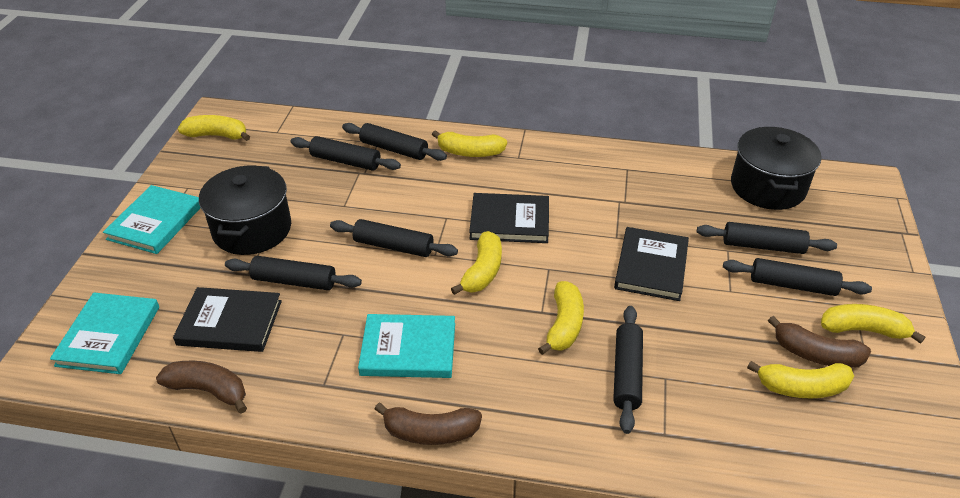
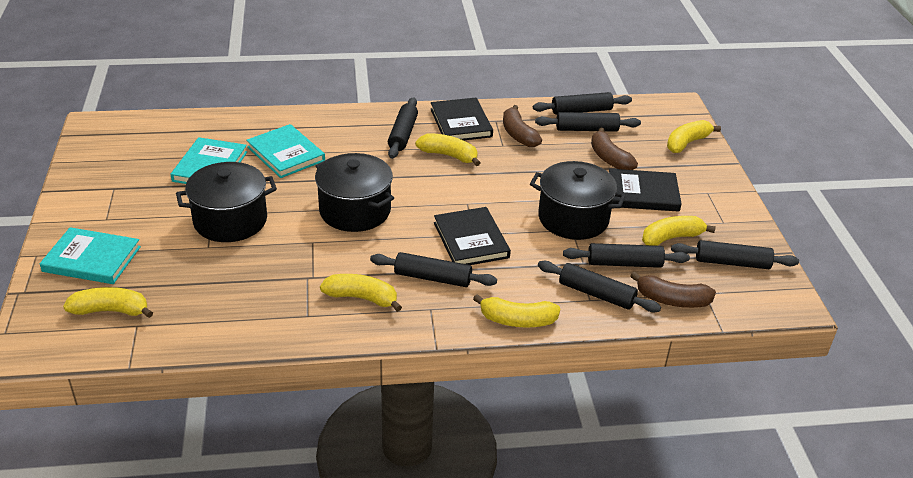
black pot: 2 -> 3

